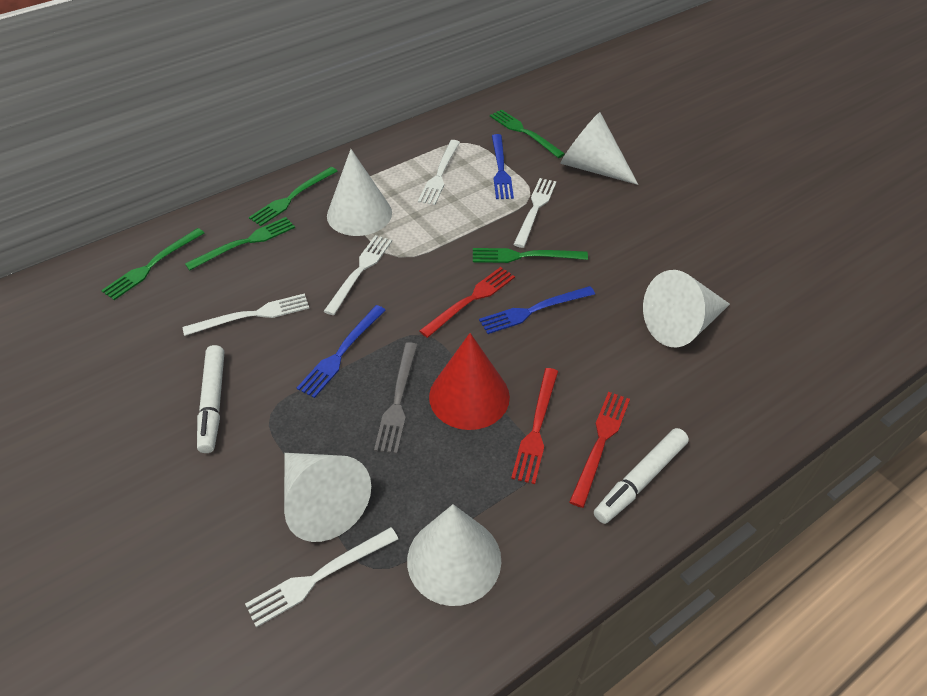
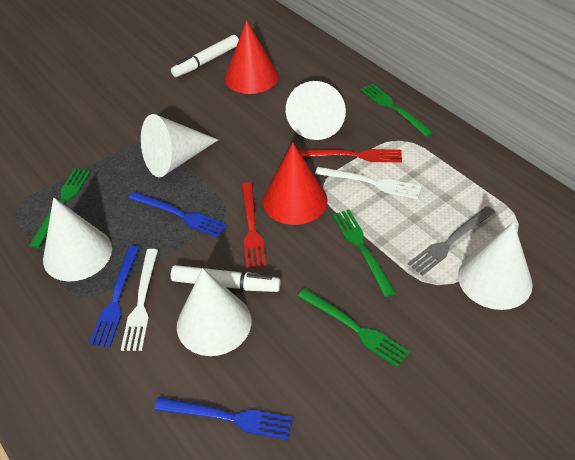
green fork: 5 -> 4
red cone: 1 -> 2
red fork: 3 -> 2
white fork: 5 -> 2

